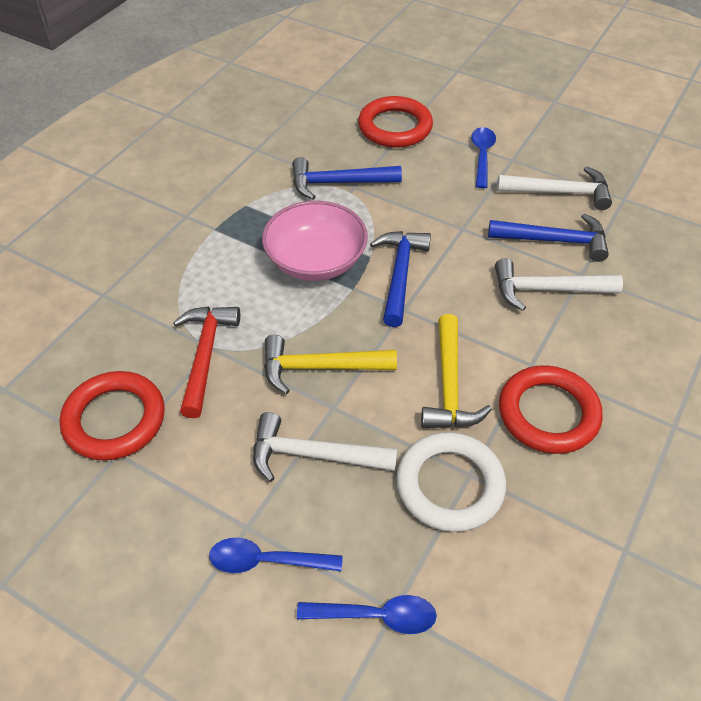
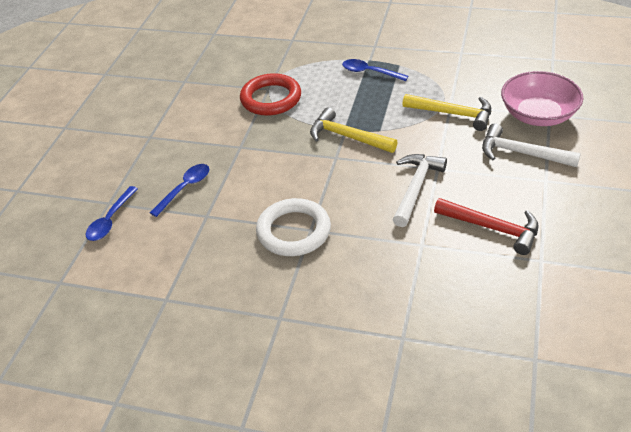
blue hammer: 3 -> 0
red ring: 3 -> 1
white hammer: 3 -> 2

